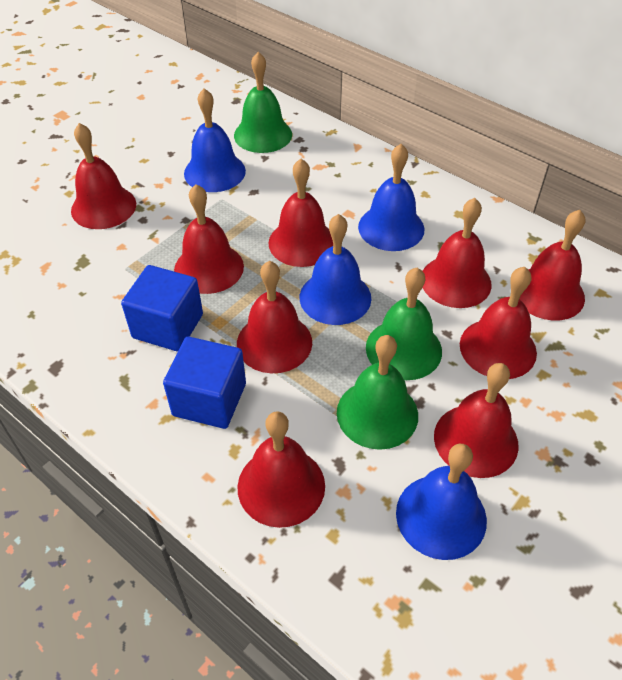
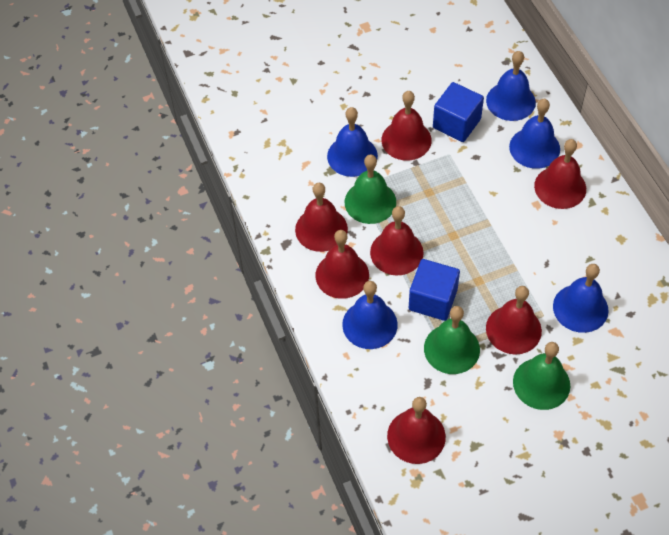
blue bell: 4 -> 5
red bell: 9 -> 7

